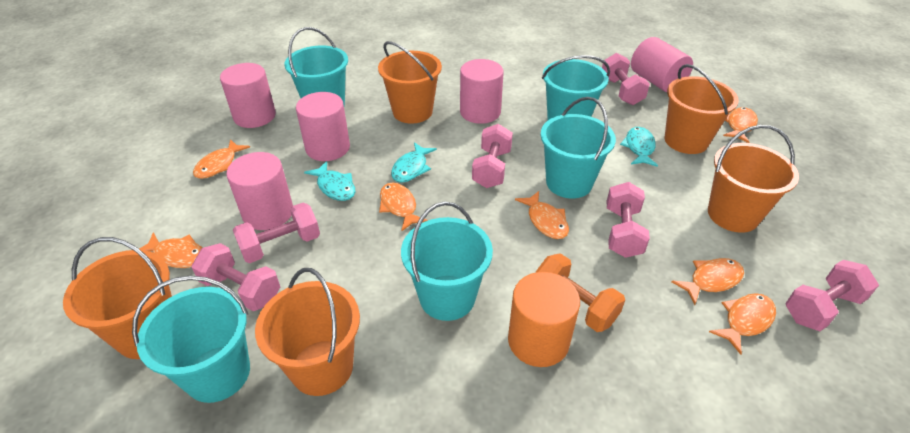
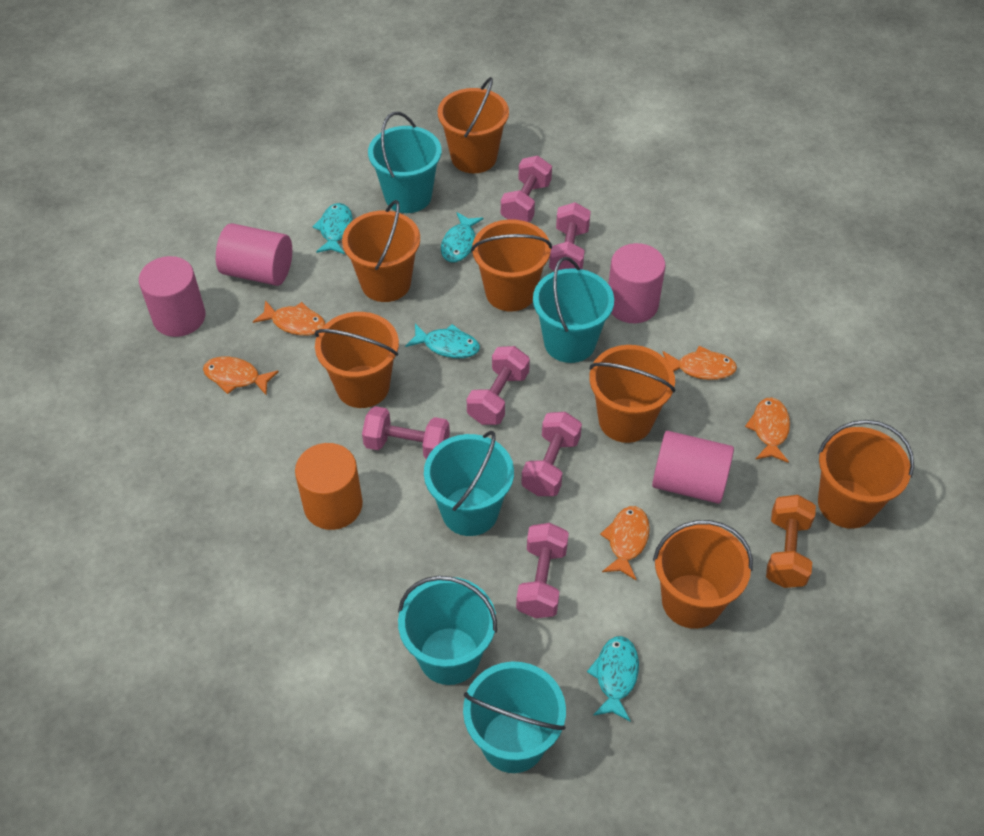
orange bucket: 5 -> 7
orange fish: 7 -> 5
pink cylinder: 5 -> 4
turquoise fish: 3 -> 4

